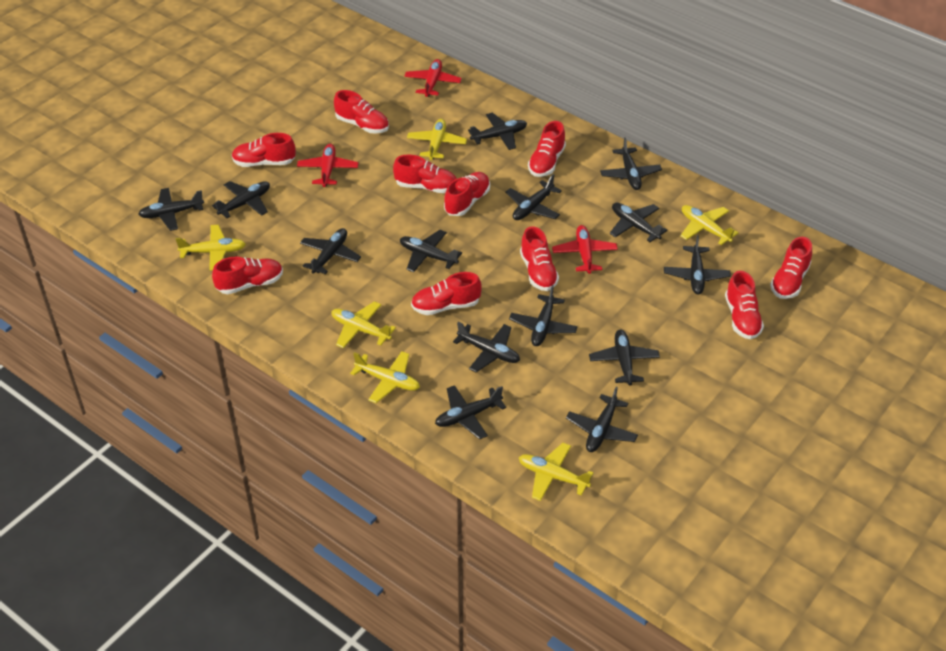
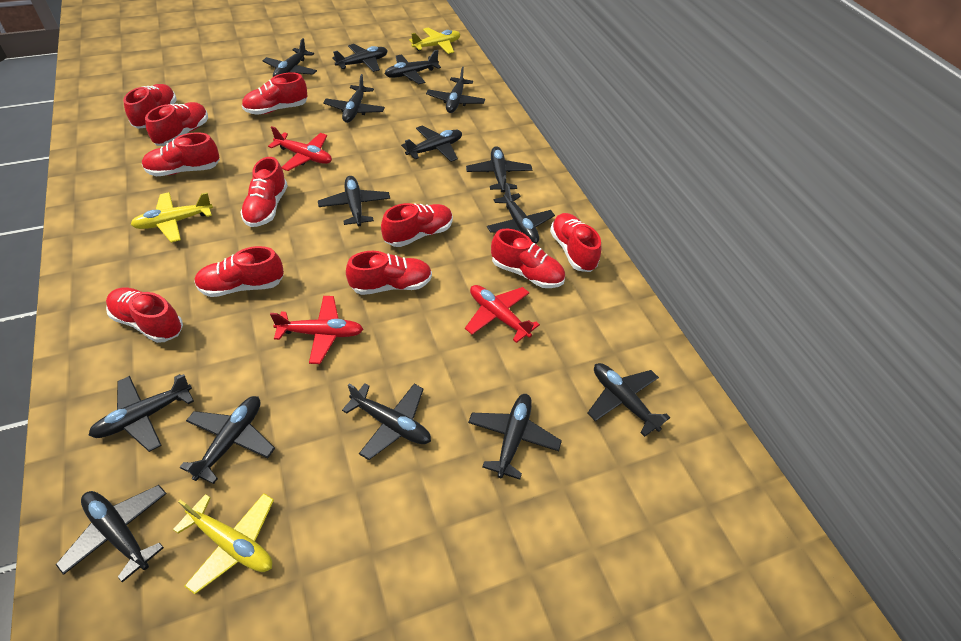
black plane: 14 -> 15
red shoe: 10 -> 11
yellow plane: 6 -> 3

